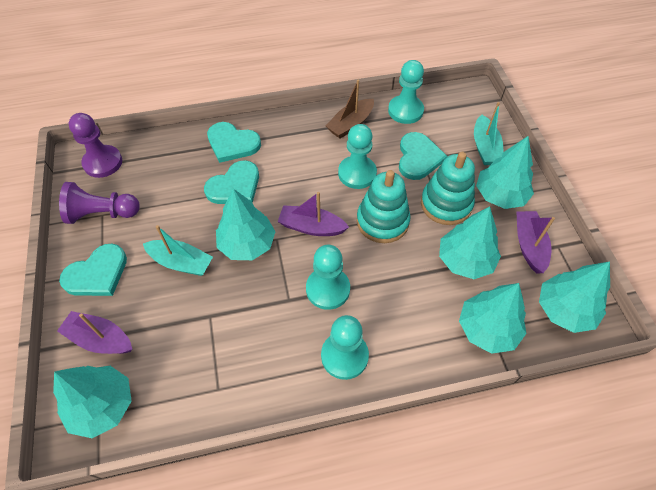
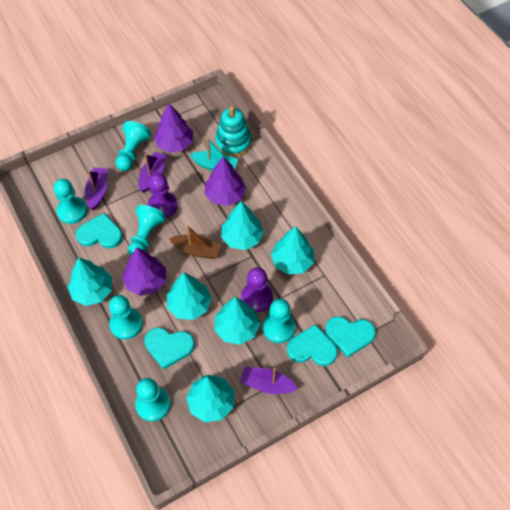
purple tree: 0 -> 3
turquoise boat: 2 -> 1
turquoise pawn: 4 -> 6
turquoise stacking toy: 2 -> 1

